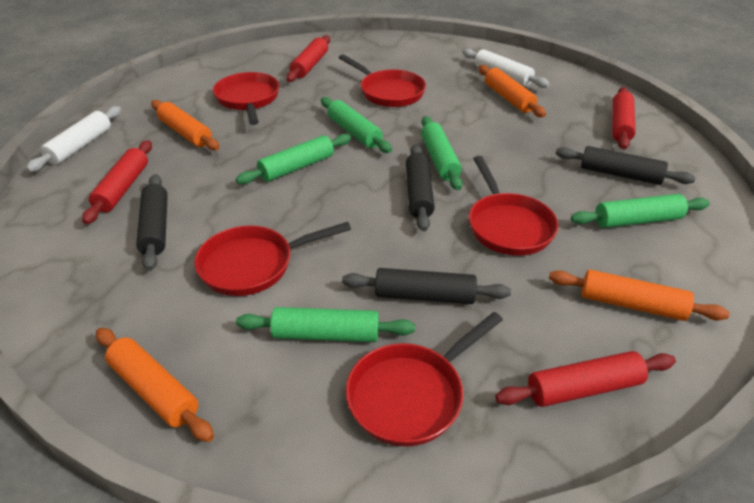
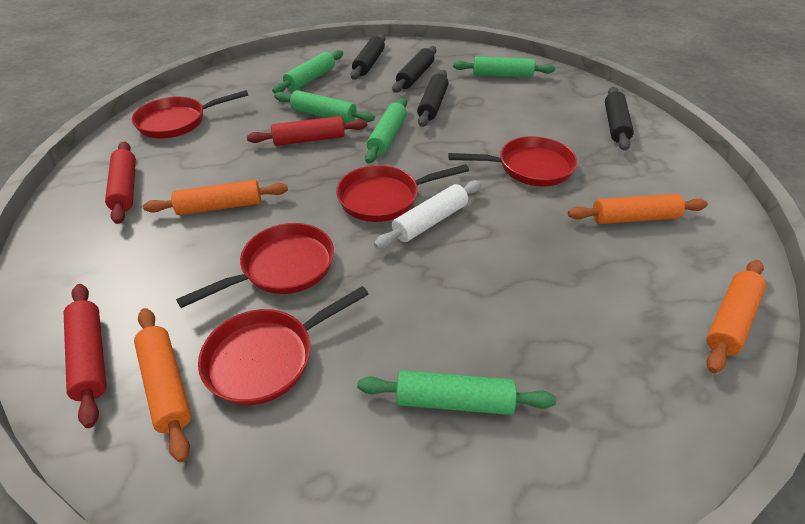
red rolling pin: 4 -> 3
white rolling pin: 2 -> 1

